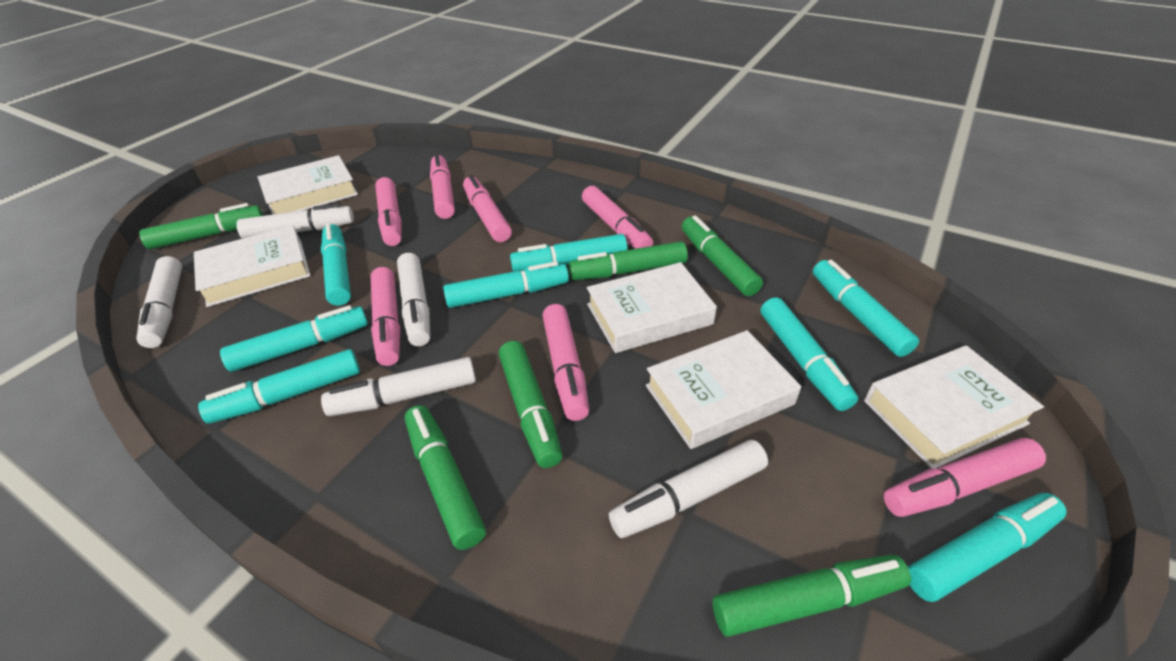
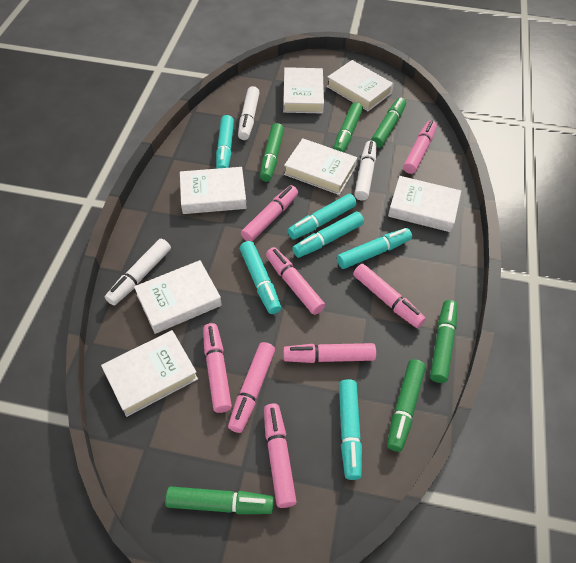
pink marker: 7 -> 8
turquoise marker: 8 -> 6
white book: 5 -> 7
white marker: 5 -> 3

